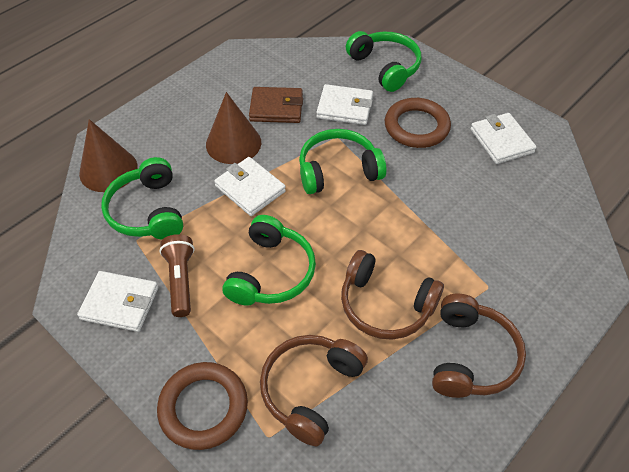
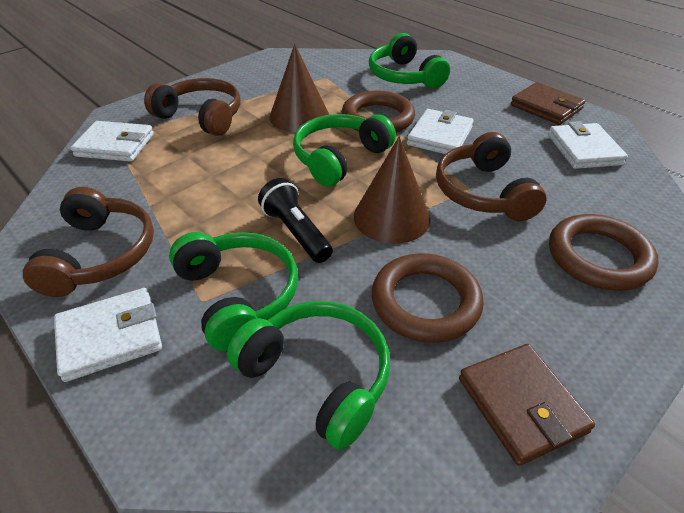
black flashlight: 0 -> 1
brown flashlight: 1 -> 0
brown ring: 2 -> 3
brown wallet: 1 -> 2

